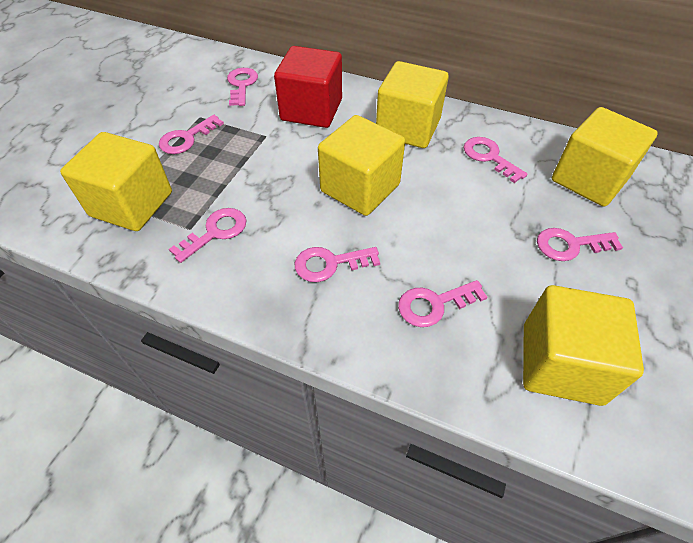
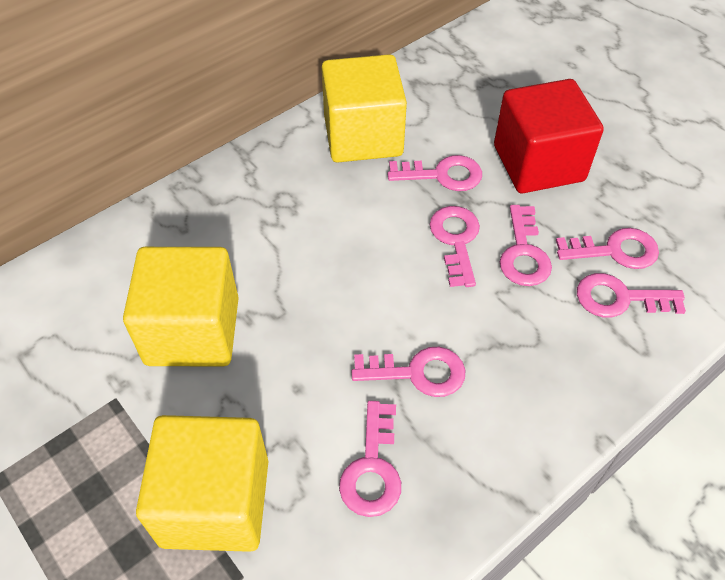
yellow cube: 5 -> 3

